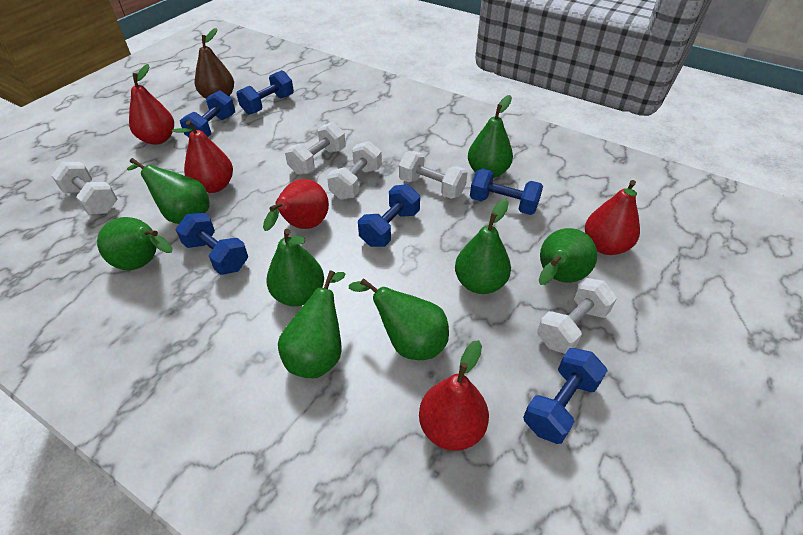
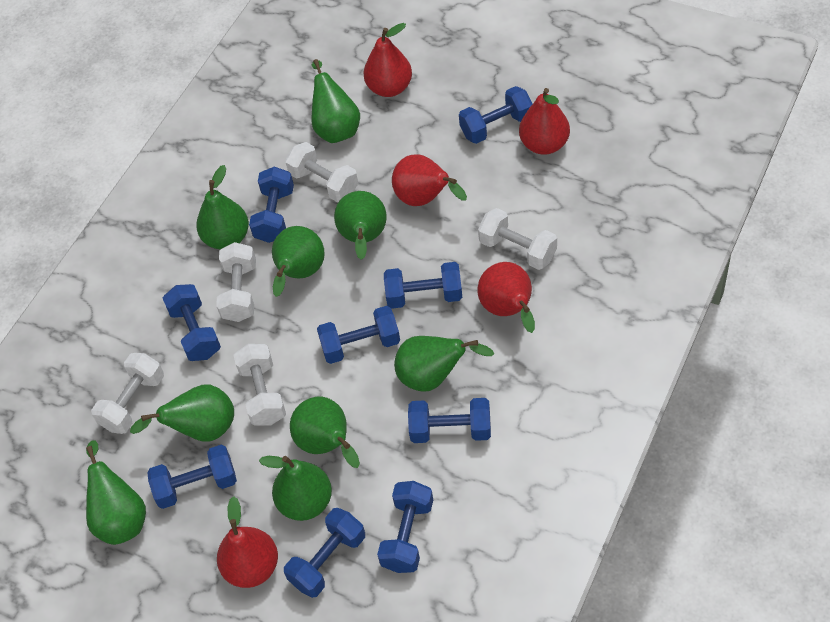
blue dumbbell: 6 -> 9
brown pear: 1 -> 0
green pear: 8 -> 9

